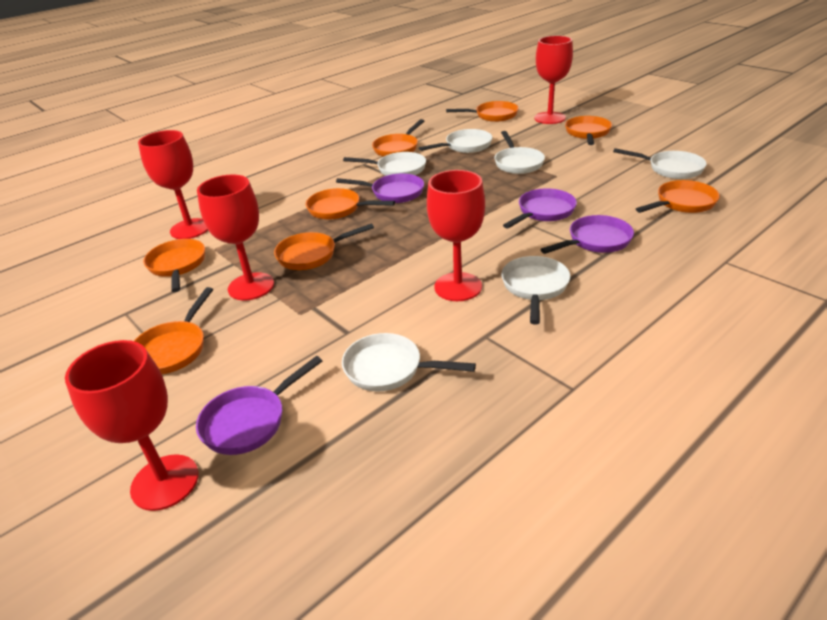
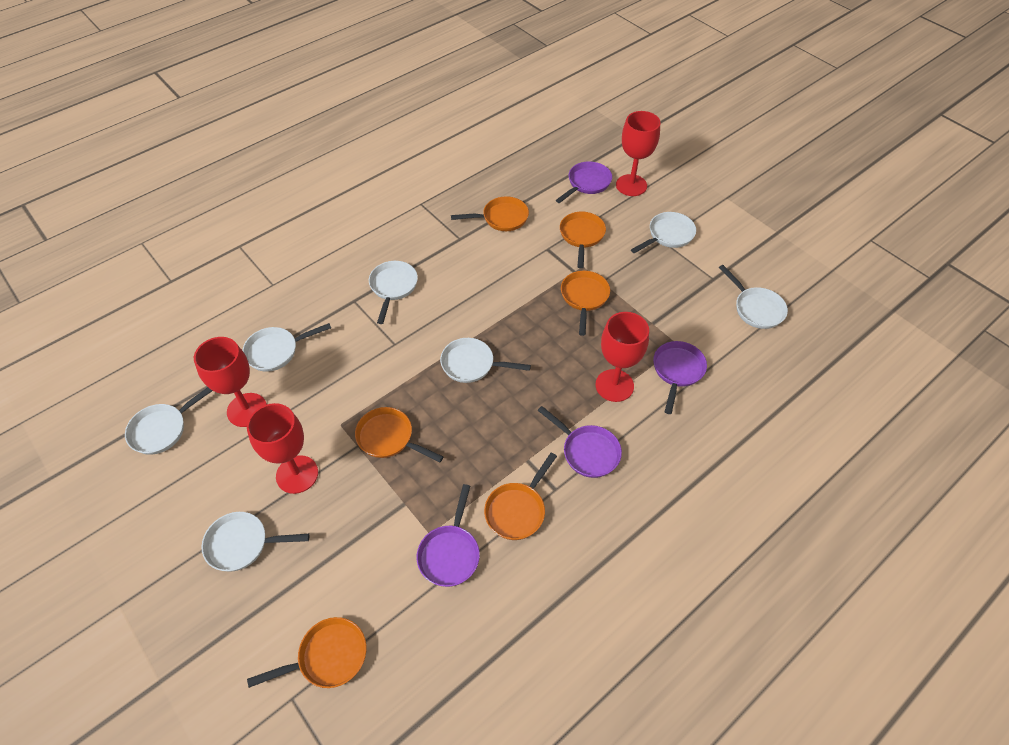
orange pan: 8 -> 6
red goblet: 5 -> 4
white pan: 6 -> 7

